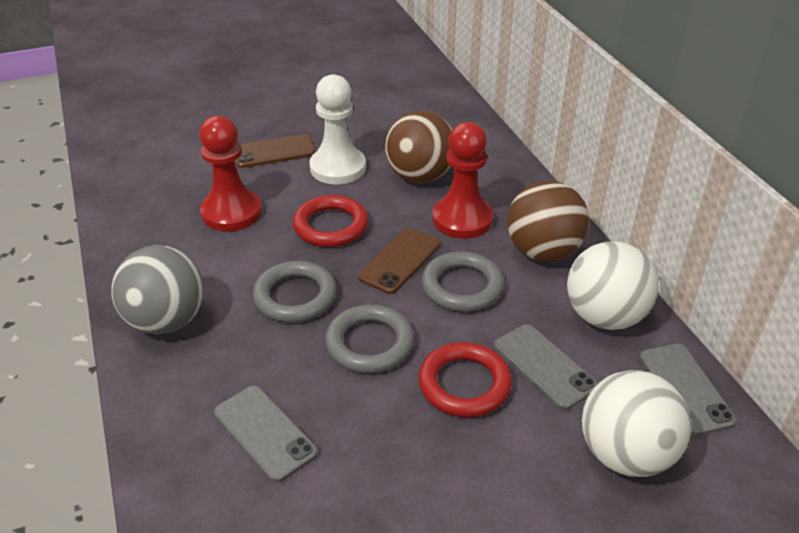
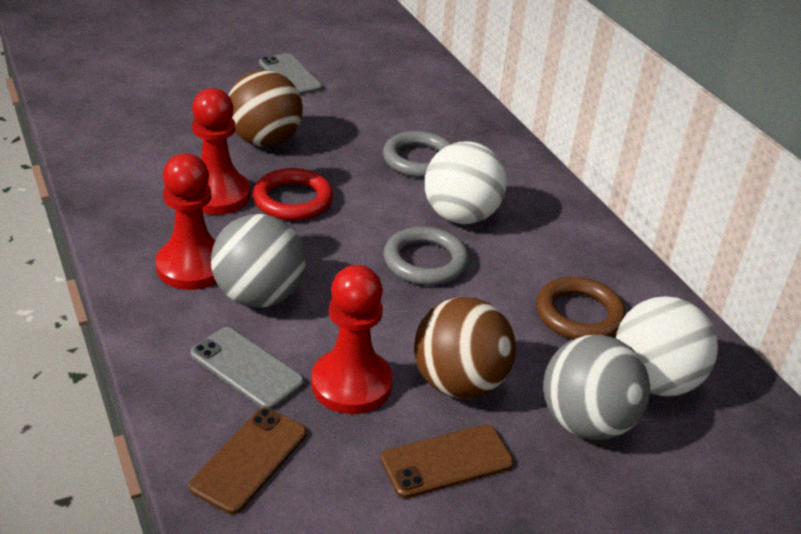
brown ring: 0 -> 1
grey ball: 1 -> 2
grey phone: 3 -> 2
grey ring: 3 -> 2
red pawn: 2 -> 3
red ring: 2 -> 1
white pawn: 1 -> 0

